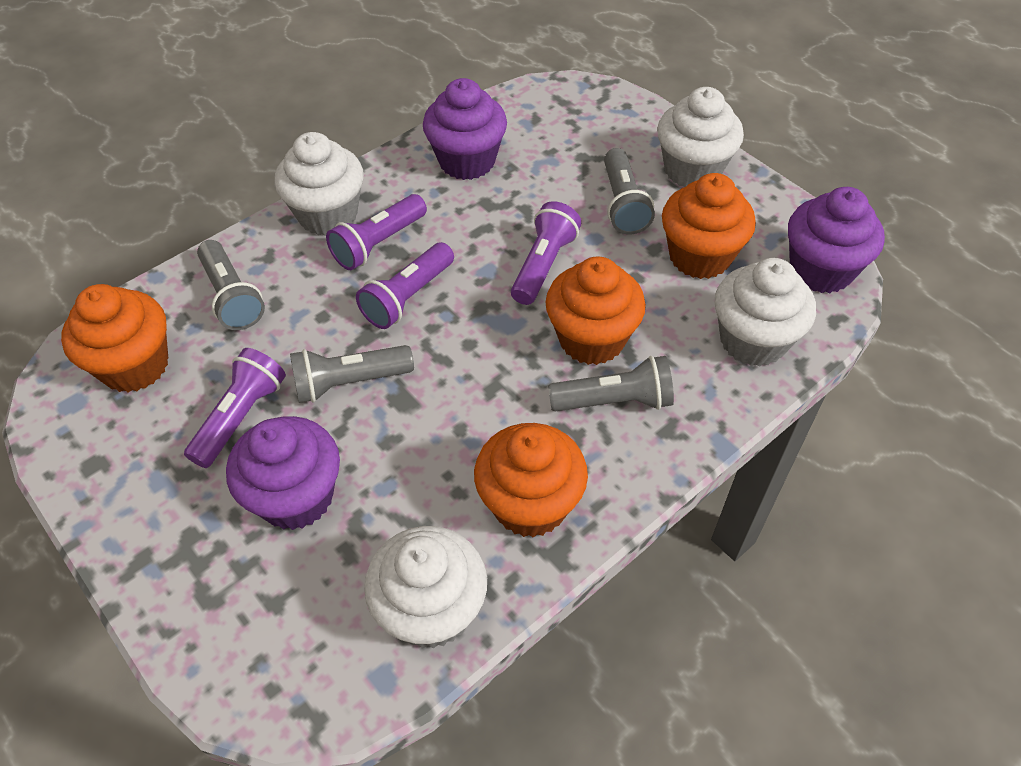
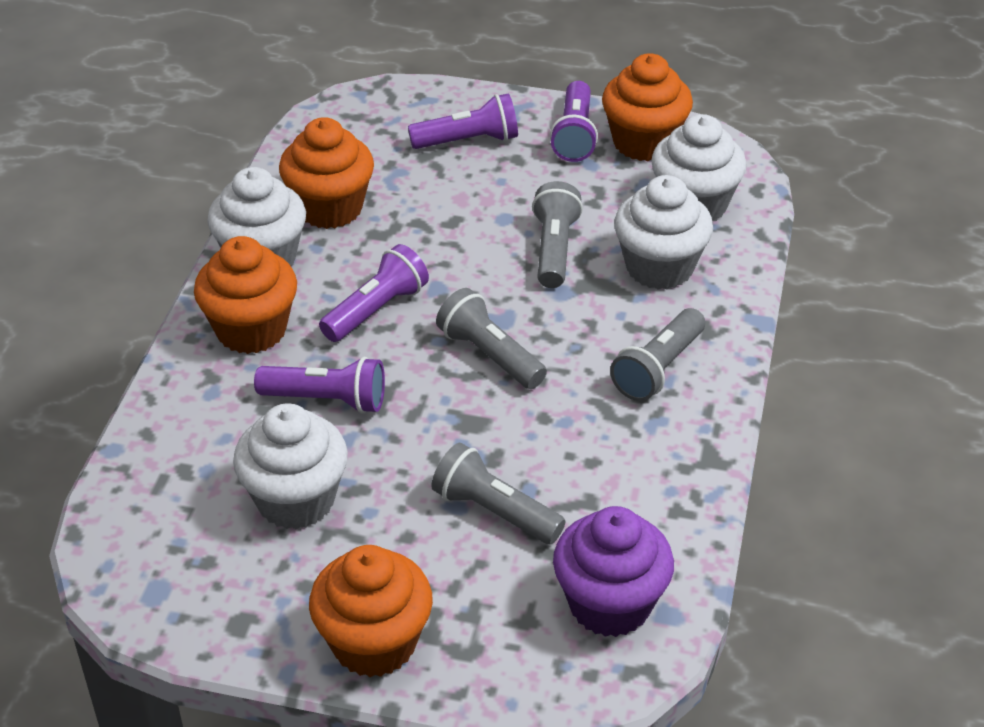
purple cupcake: 3 -> 1

